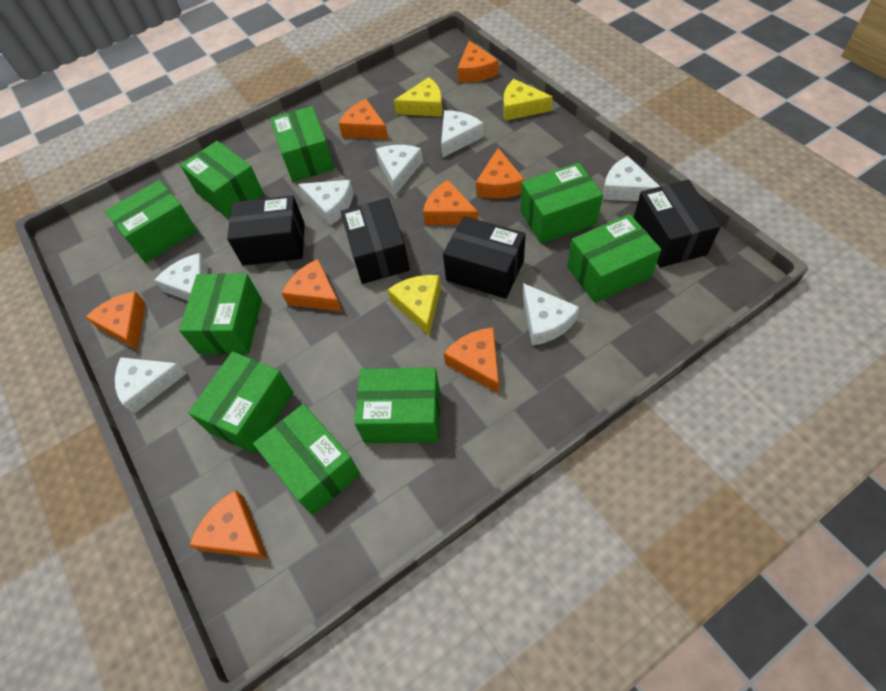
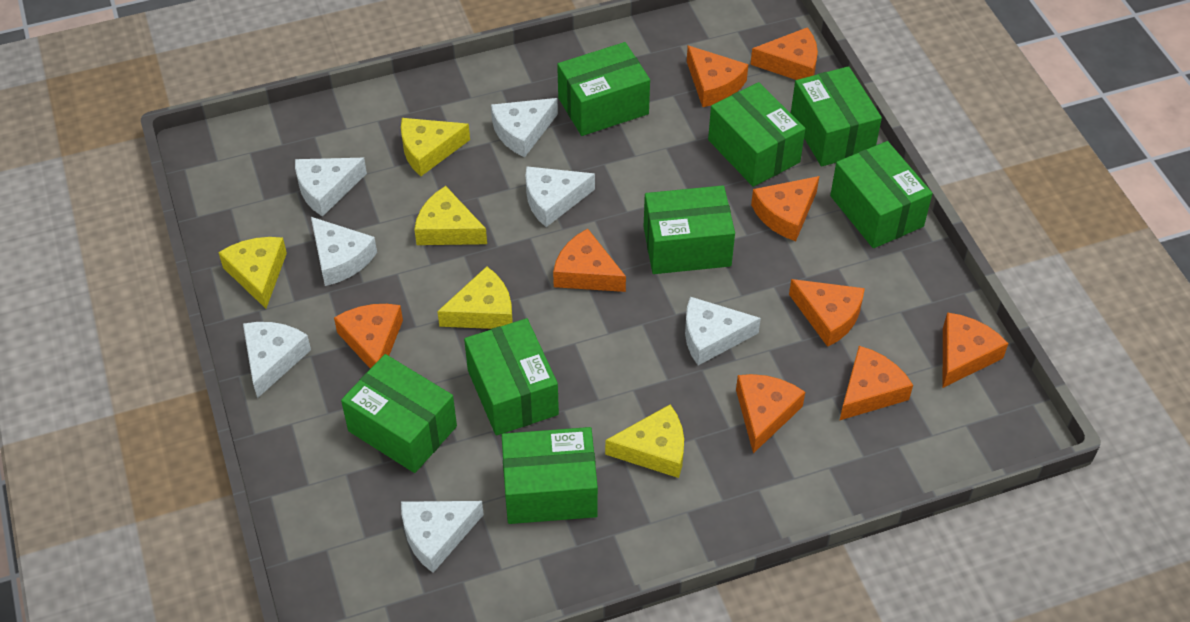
black box: 4 -> 0
green box: 9 -> 8
orange cheese: 8 -> 9
yellow cheese: 3 -> 5

